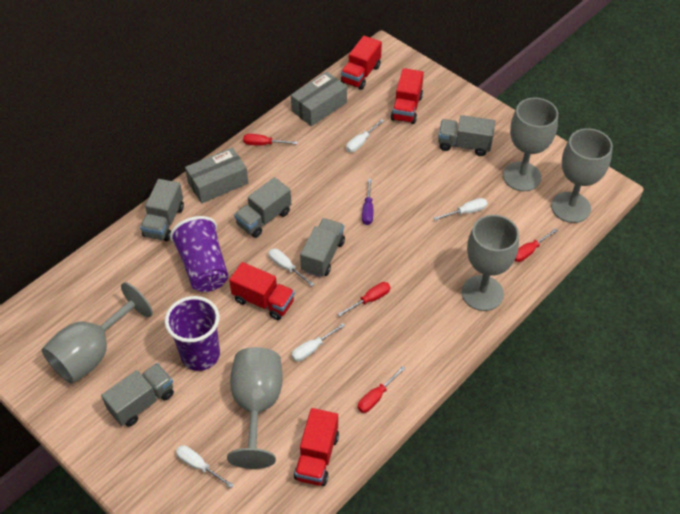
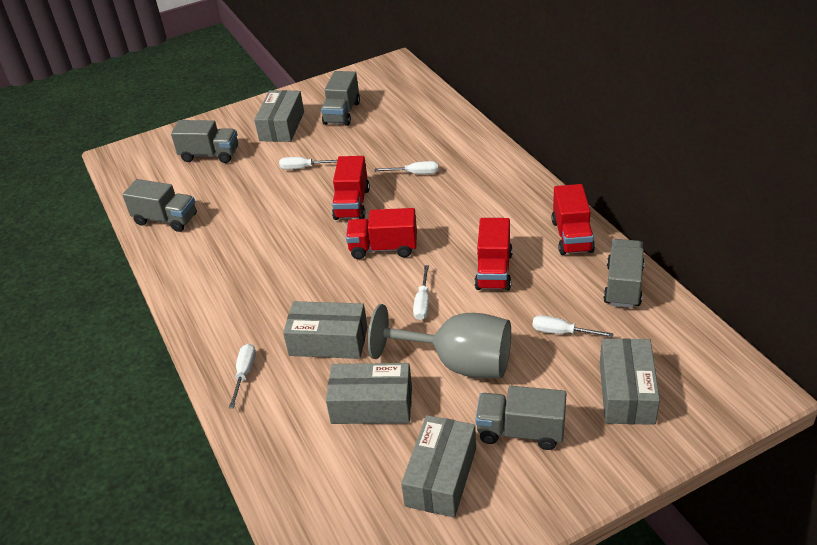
grey box: 2 -> 5
grey goblet: 5 -> 1
purple cup: 2 -> 0
purple screwdriver: 1 -> 0
red screwdriver: 4 -> 0

